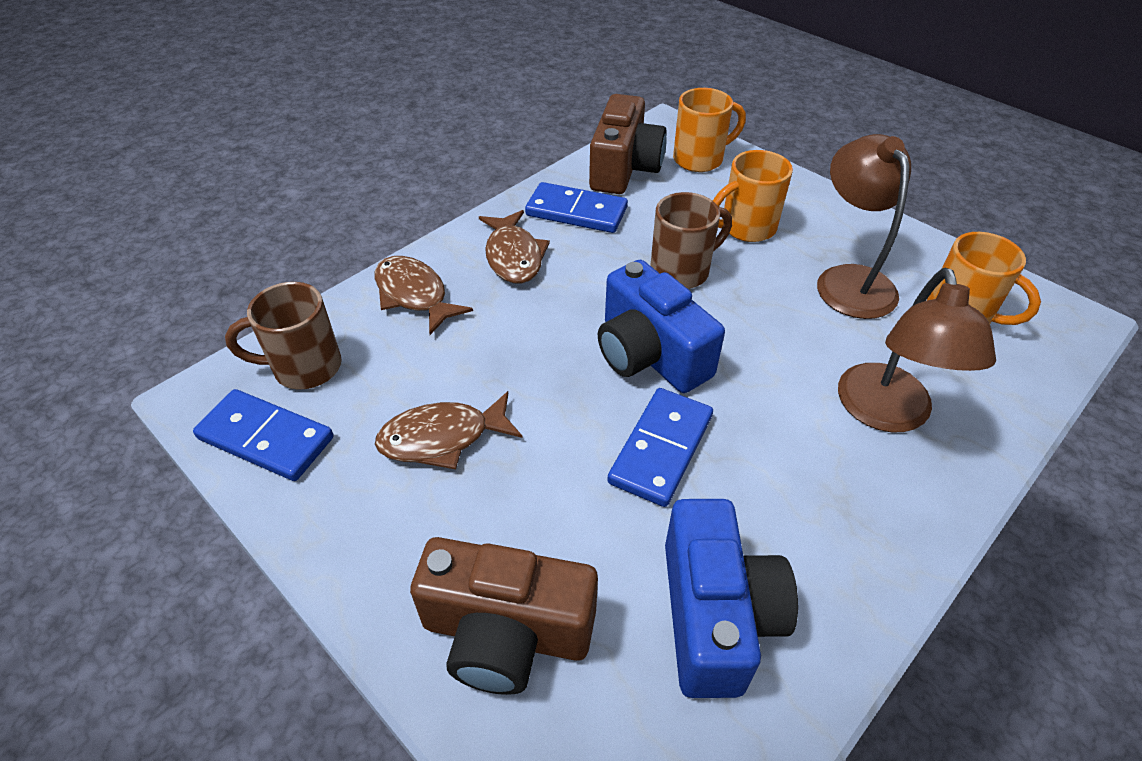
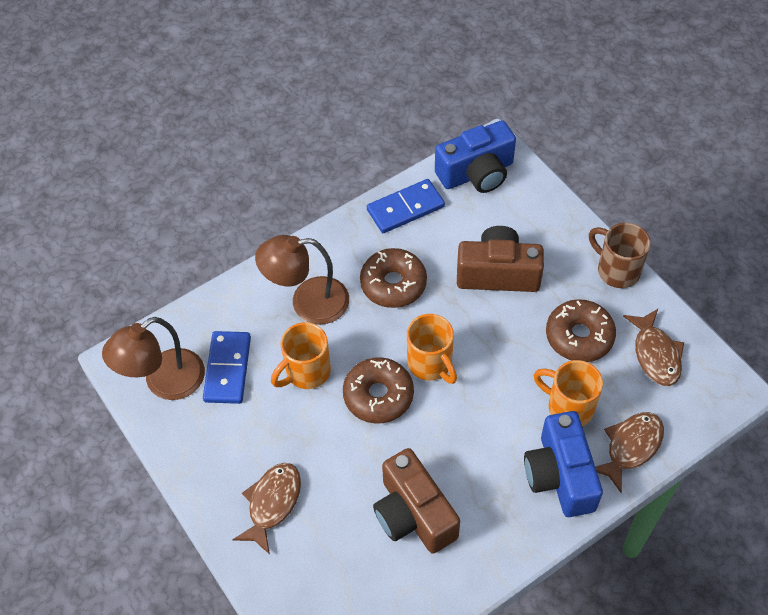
blue domino: 3 -> 2
brown donut: 0 -> 3
brown mug: 2 -> 1

